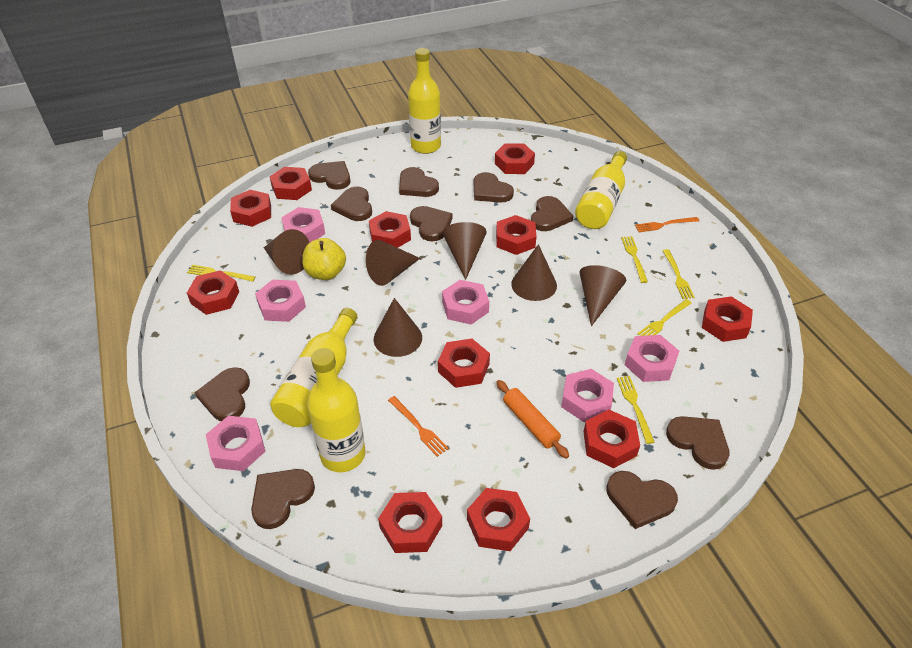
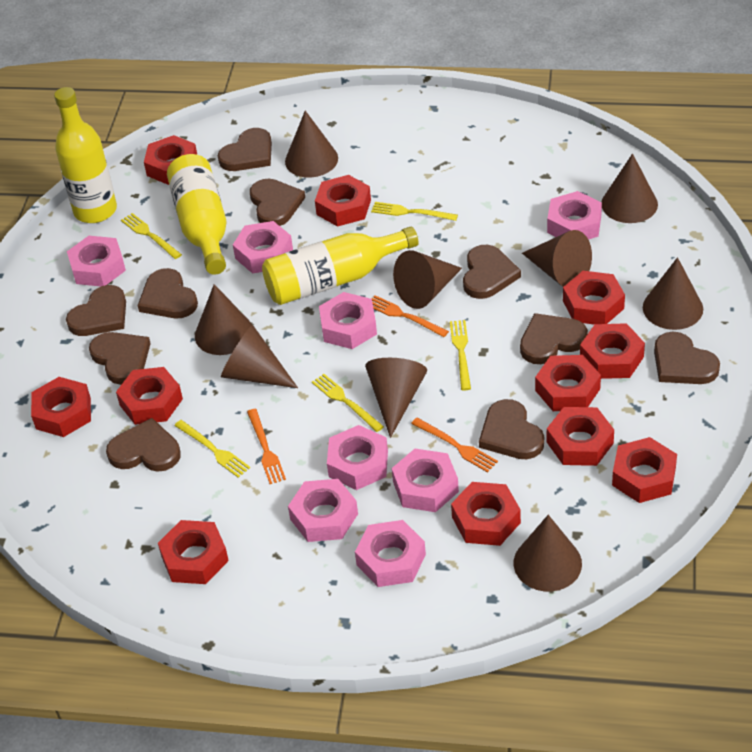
brown cone: 6 -> 9
orange fork: 2 -> 3
orange rolling pin: 1 -> 0
pink nut: 6 -> 8
yellow apple: 1 -> 0
yellow bottle: 4 -> 3

